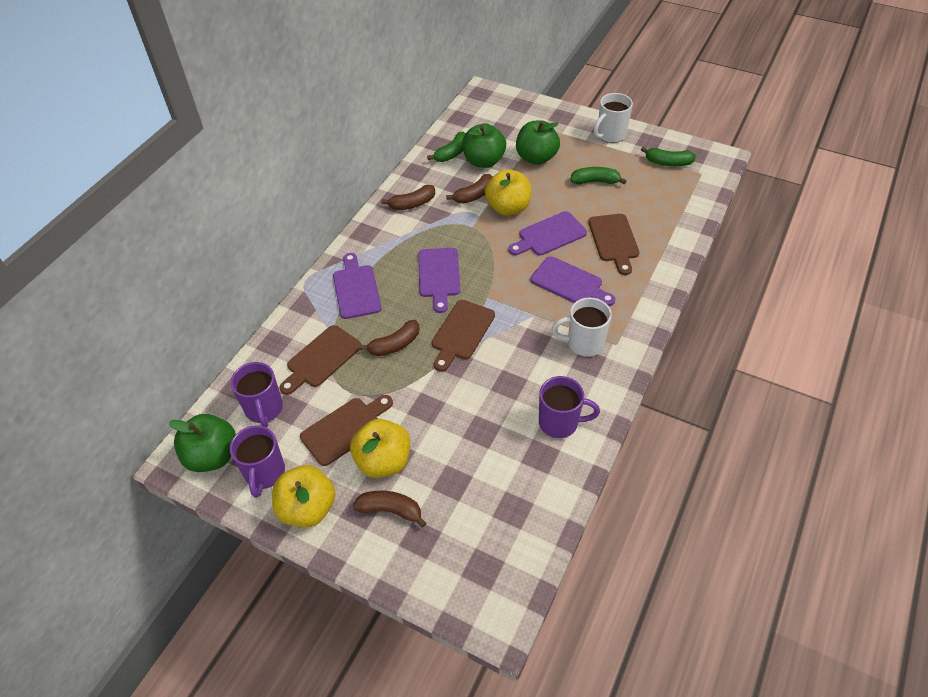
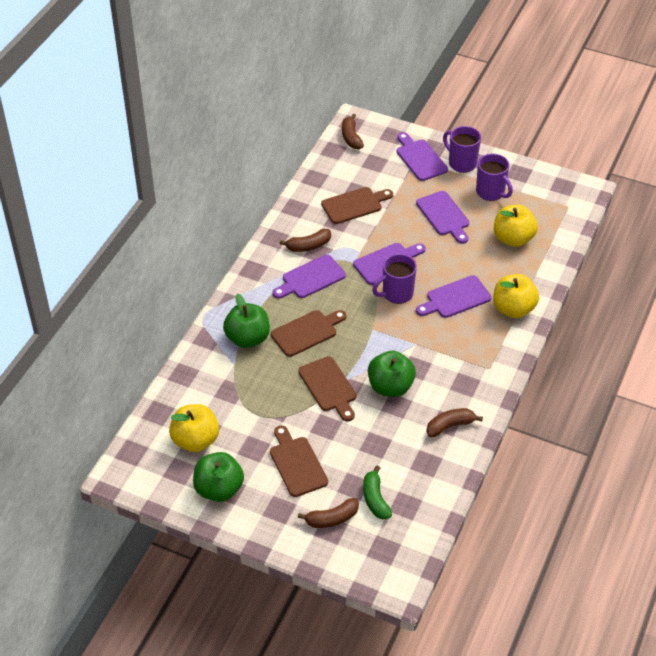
green banana: 3 -> 1
purple cutting board: 4 -> 5
white mug: 2 -> 0

